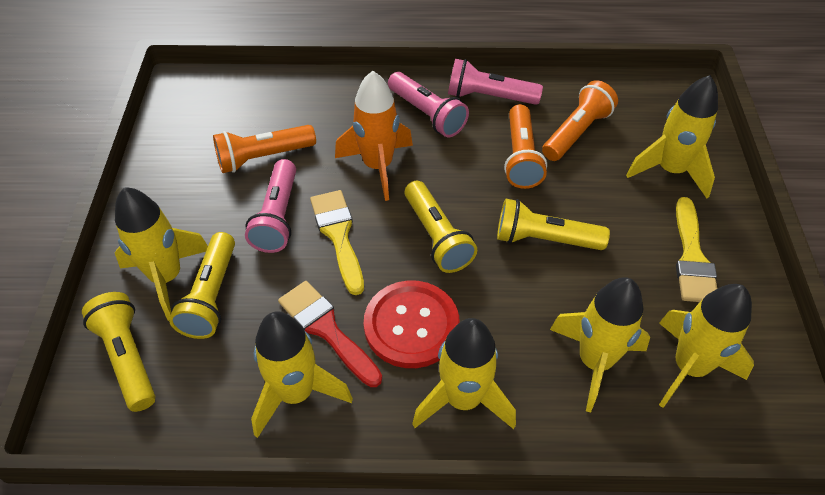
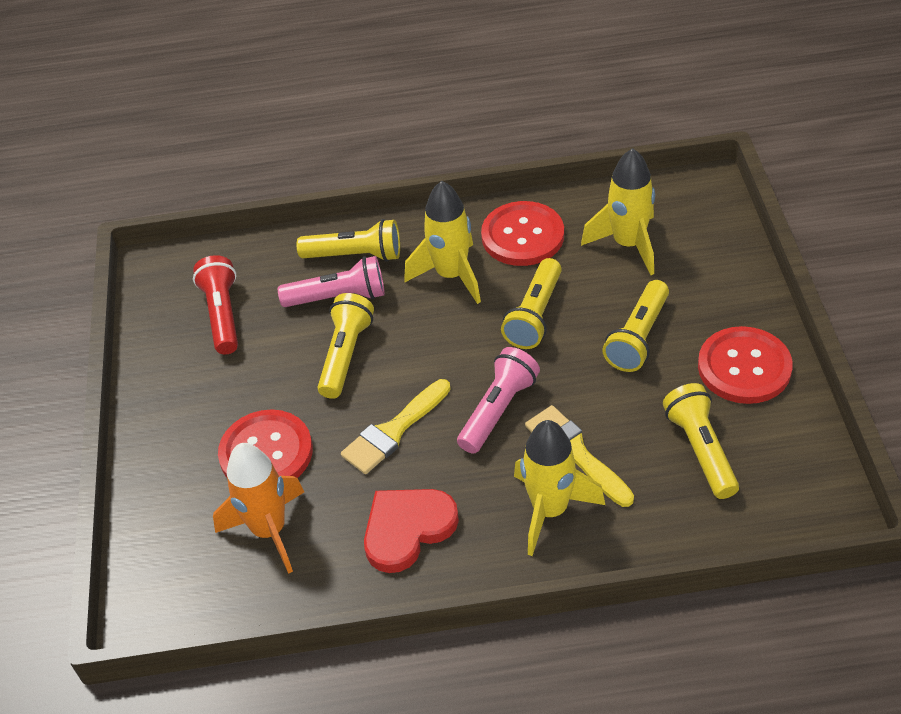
orange flashlight: 3 -> 0
pink flashlight: 3 -> 2
red brush: 1 -> 0
red button: 1 -> 3
red flashlight: 0 -> 1
red heart: 0 -> 1
yellow flashlight: 4 -> 5
yellow rocket: 6 -> 3

